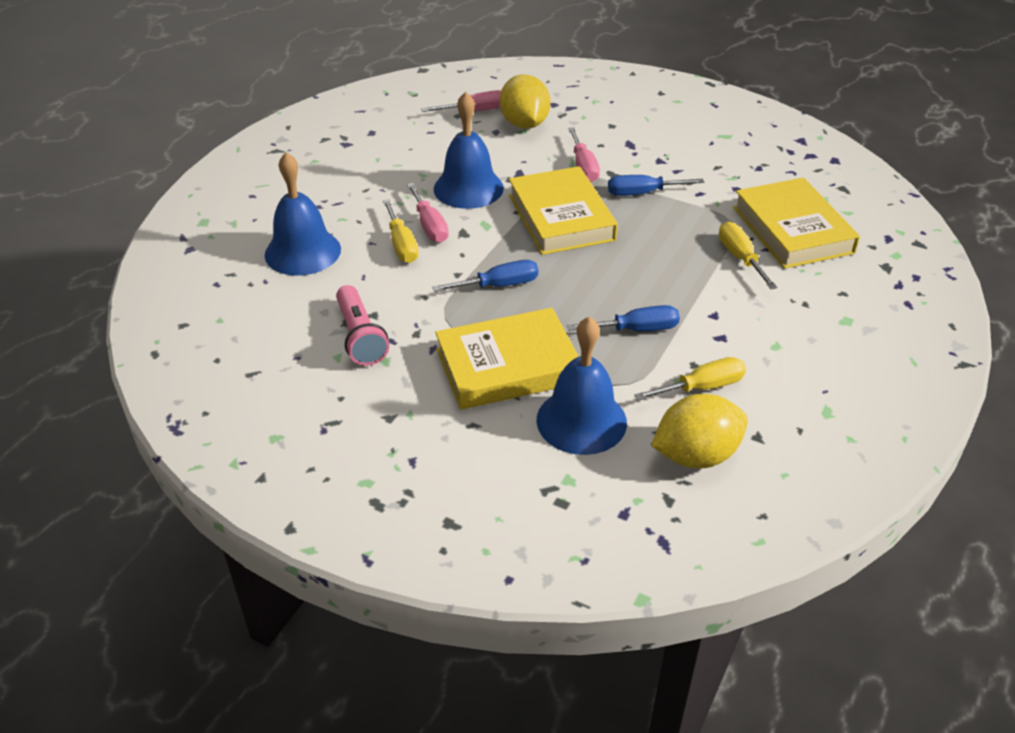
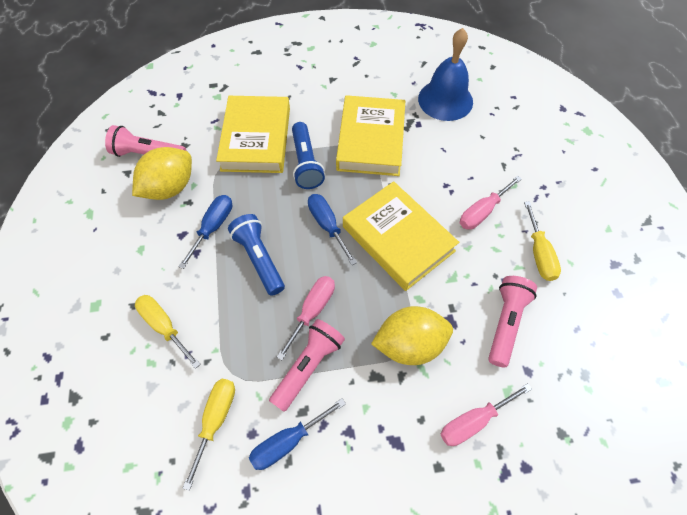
blue bell: 3 -> 1
blue flashlight: 0 -> 2
pink flashlight: 1 -> 3

